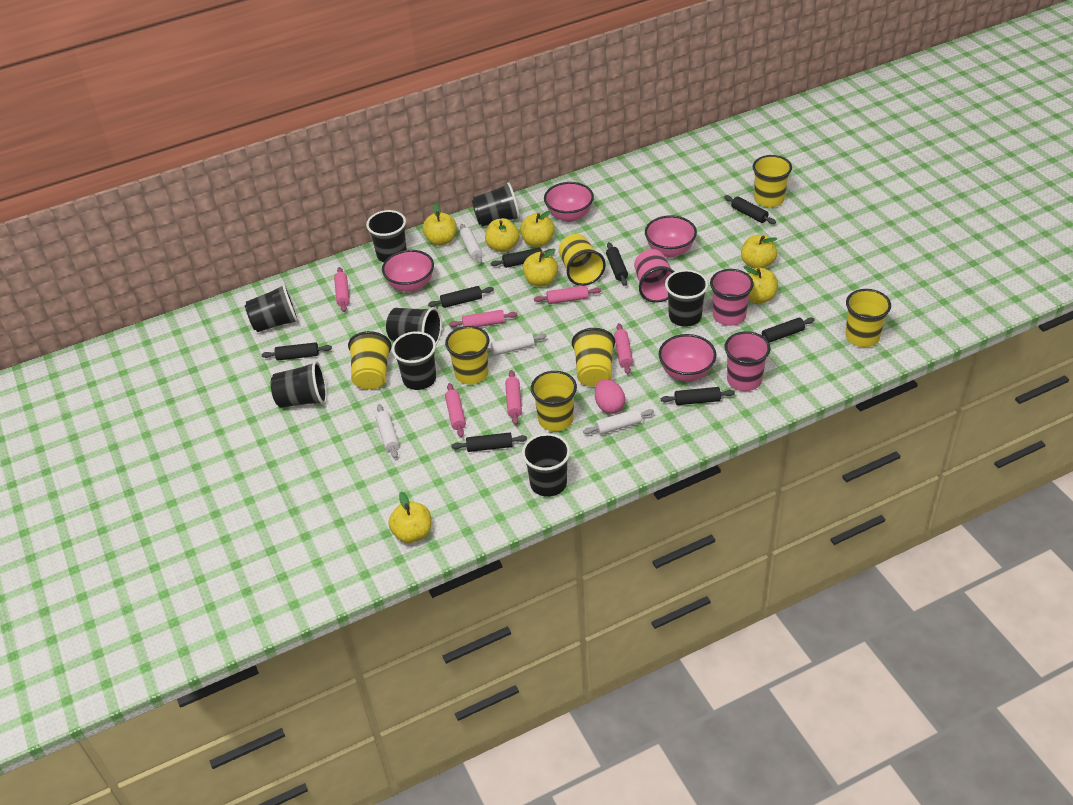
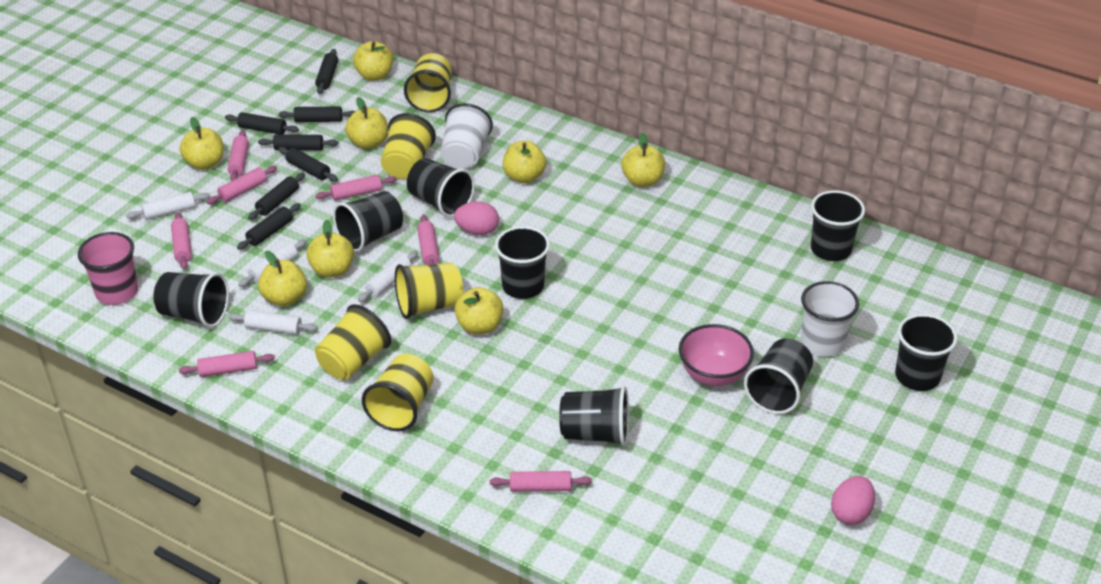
black rolling pin: 8 -> 7
pink bowl: 4 -> 1
pink cup: 3 -> 1
pink egg: 1 -> 2
pink rolling pin: 6 -> 7
white cup: 0 -> 2
yellow apple: 7 -> 8
yellow cup: 7 -> 5

